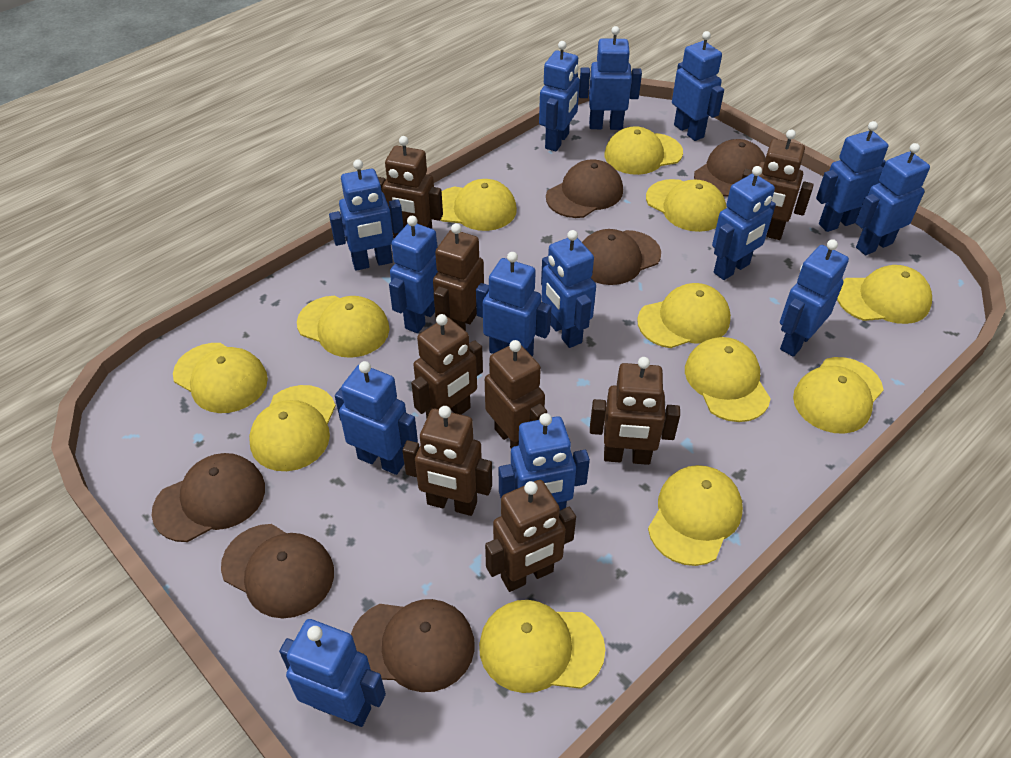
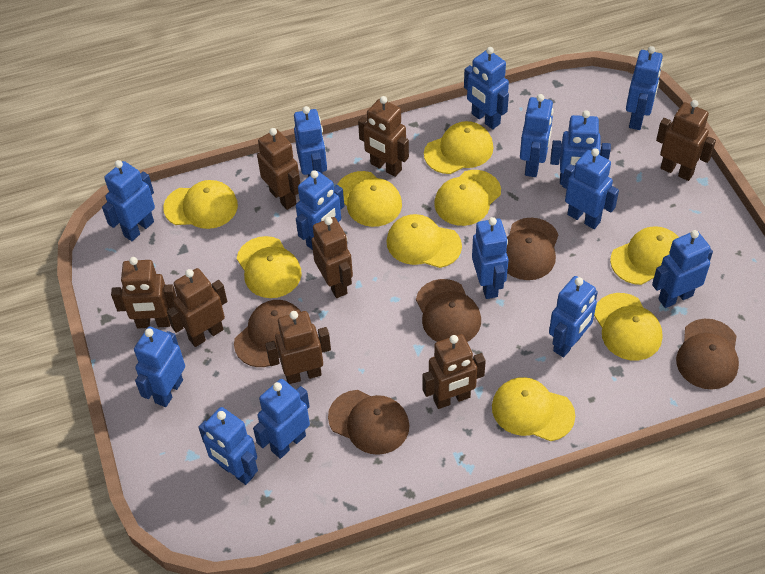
brown cap: 6 -> 5
yellow cap: 12 -> 9

